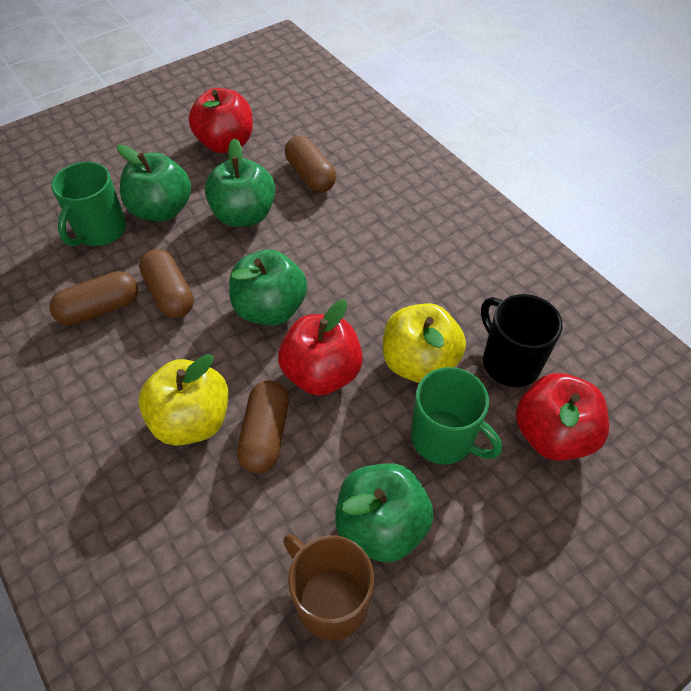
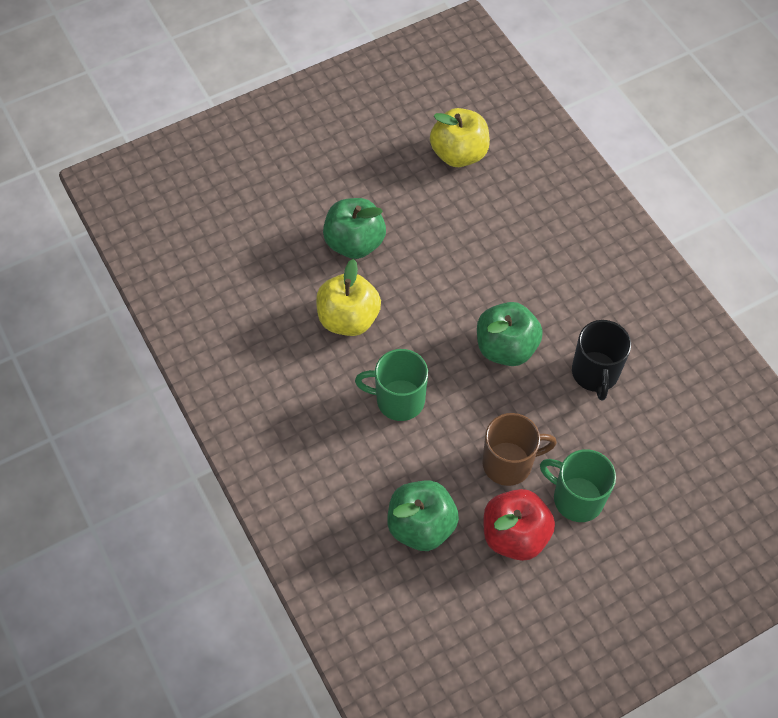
brown capsule: 4 -> 0
green apple: 4 -> 3
red apple: 3 -> 1

